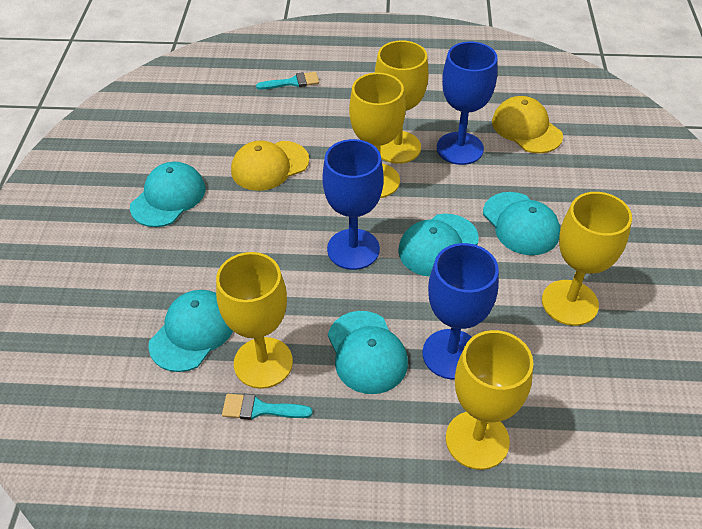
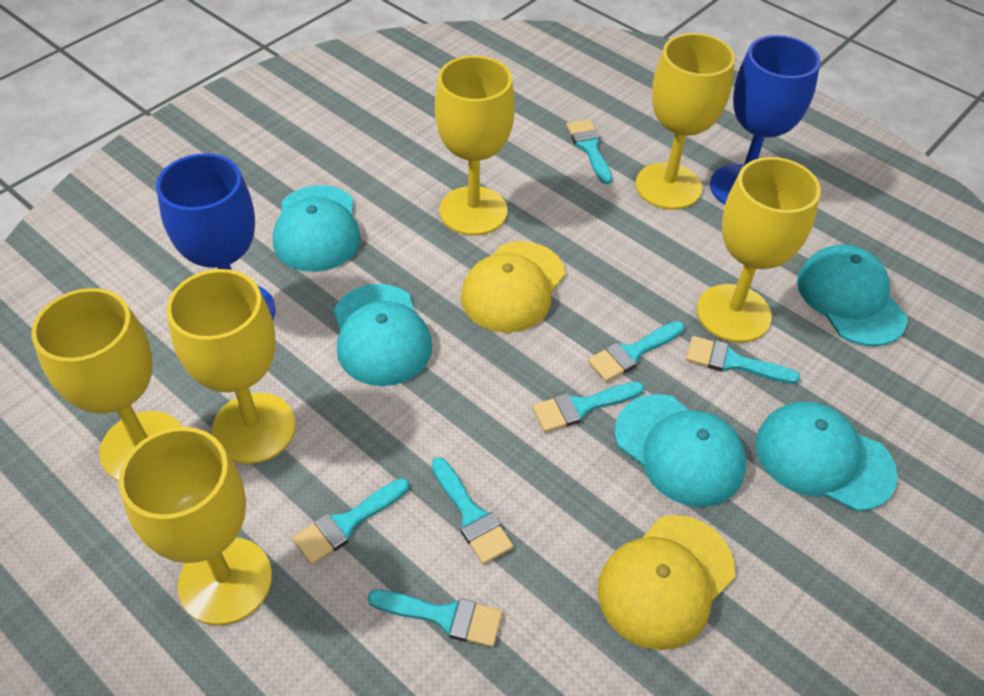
blue goblet: 3 -> 2
turquoise brush: 2 -> 7
yellow goblet: 5 -> 6

